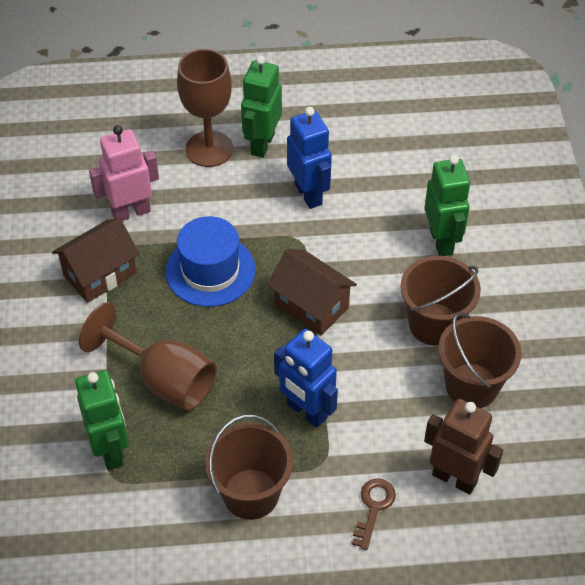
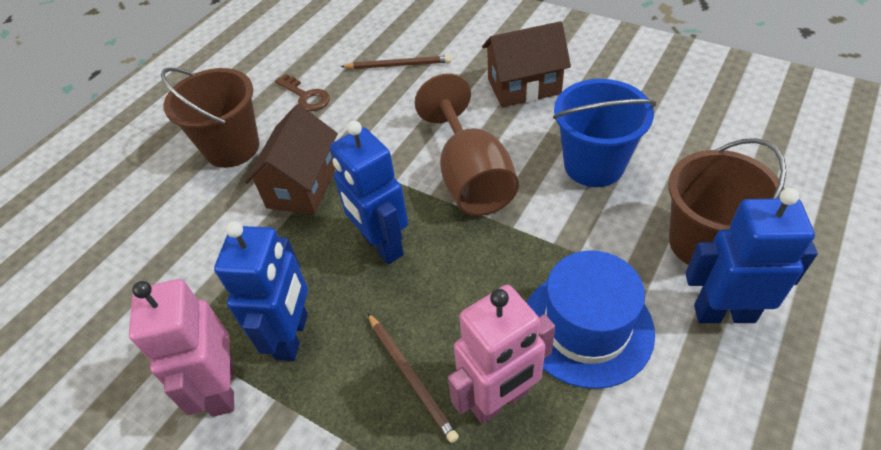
blue bucket: 0 -> 1
blue robot: 2 -> 3
brown bucket: 3 -> 2
brown goblet: 2 -> 1
brown pencil: 0 -> 2
brown robot: 1 -> 0
green robot: 3 -> 0
pink robot: 1 -> 2

